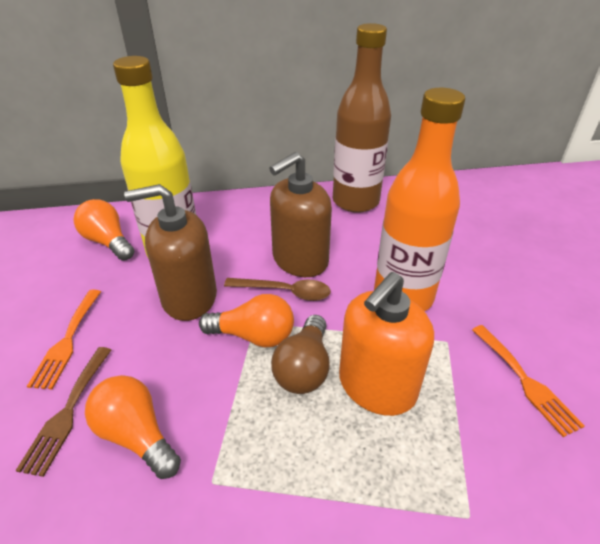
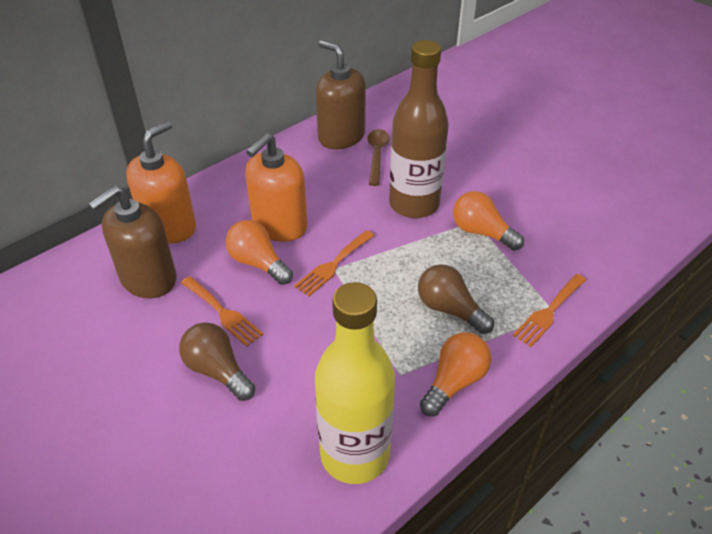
brown fork: 1 -> 0
brown light bulb: 1 -> 2
orange bottle: 1 -> 0
orange fork: 2 -> 3
orange soap dispenser: 1 -> 2

